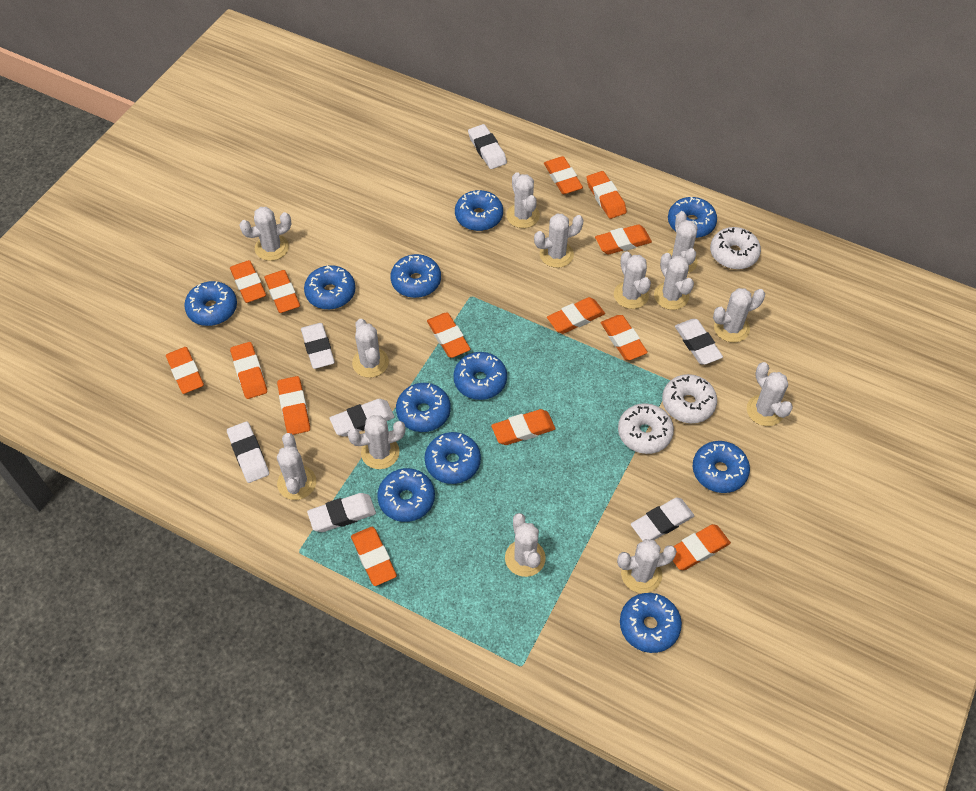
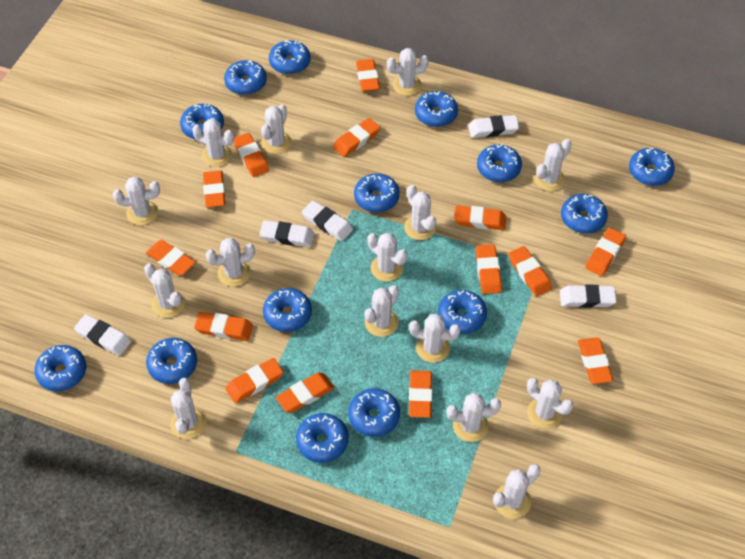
blue donut: 11 -> 14
white cactus: 13 -> 15
white donut: 3 -> 0
white eraser: 7 -> 5

